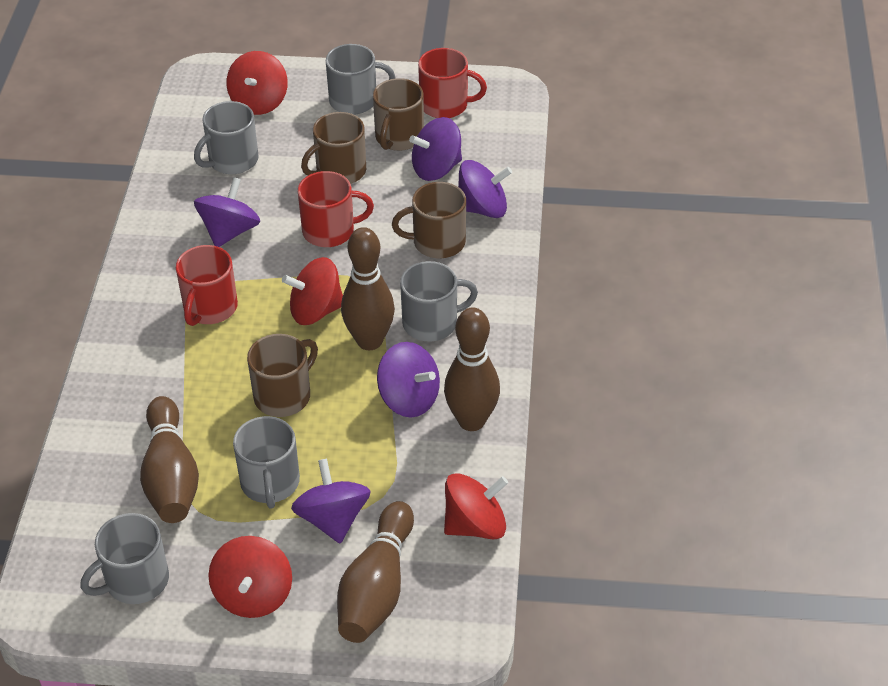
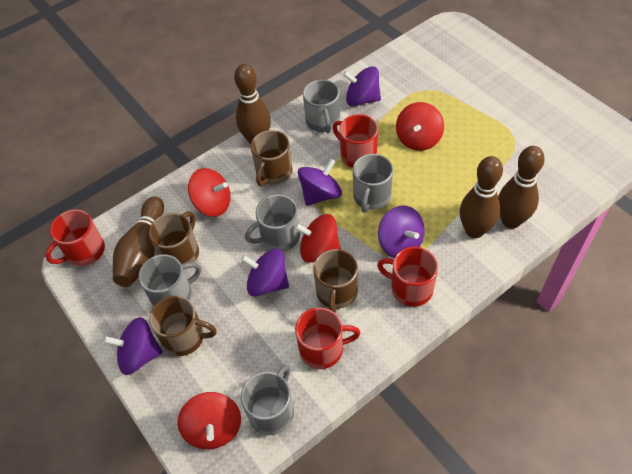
red mug: 3 -> 4

